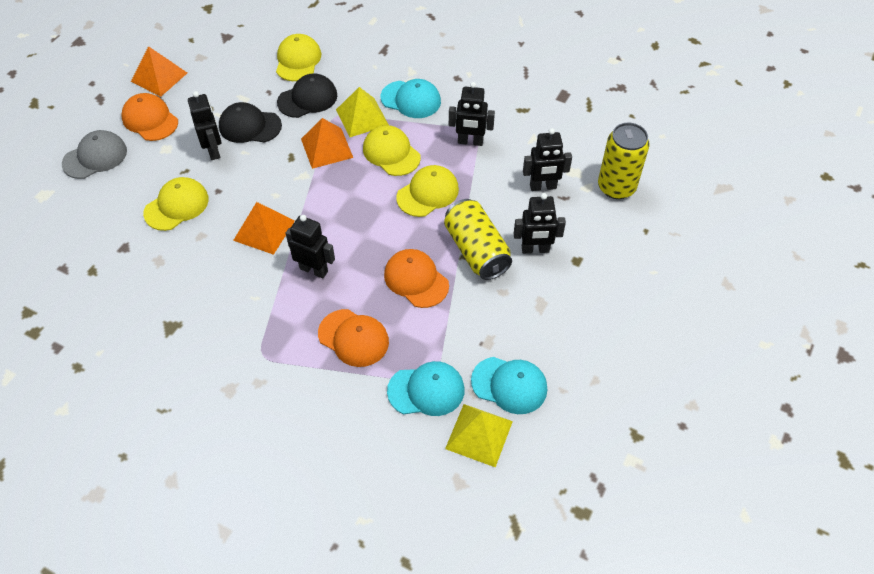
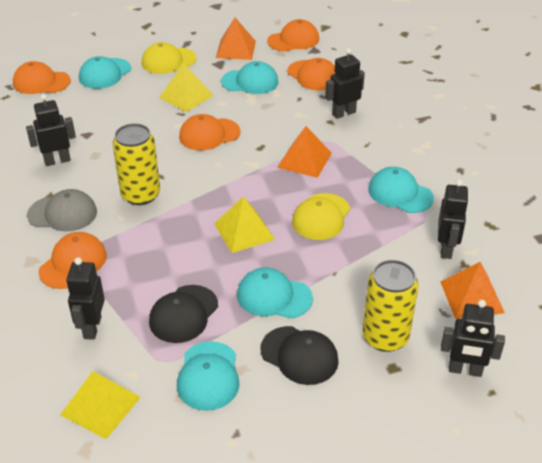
orange cap: 3 -> 5
turquoise cap: 3 -> 5
yellow cap: 4 -> 2
yellow pyramid: 2 -> 3

